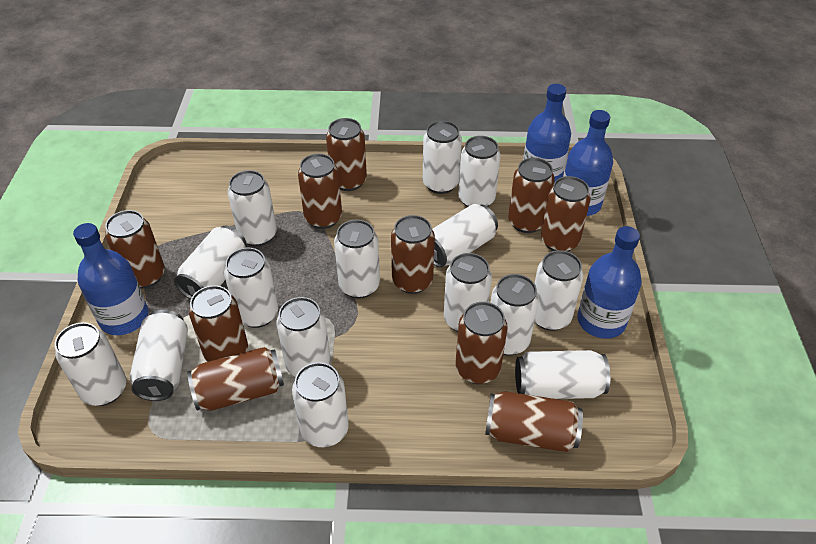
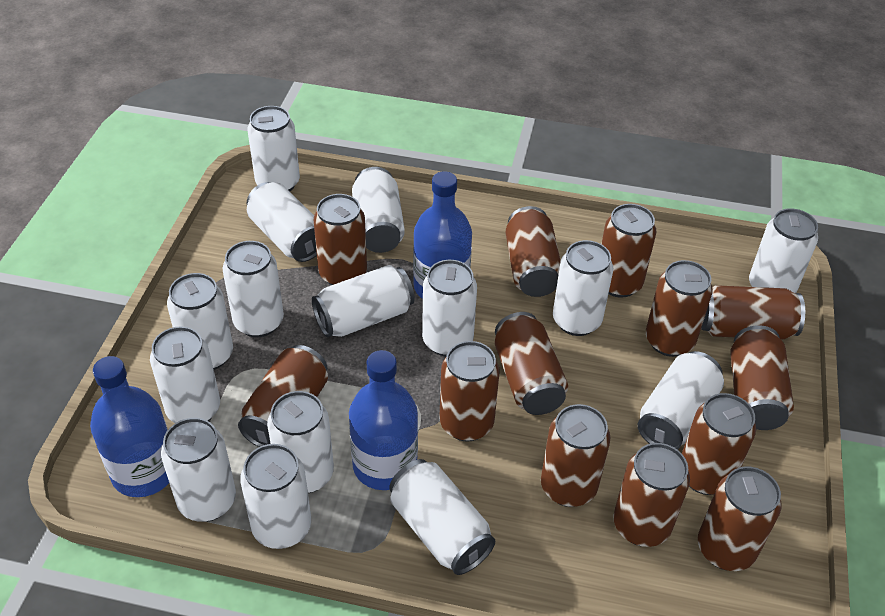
blue bottle: 4 -> 3
brown can: 10 -> 13

